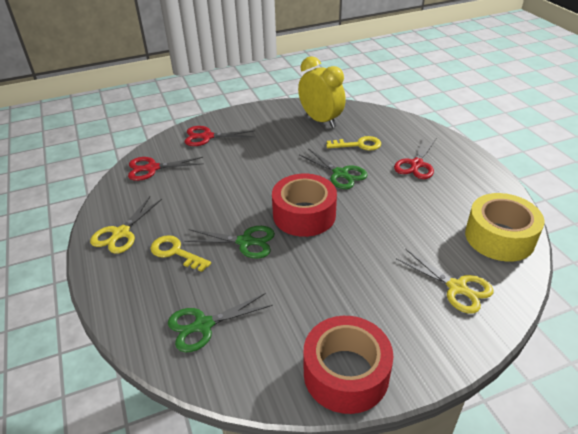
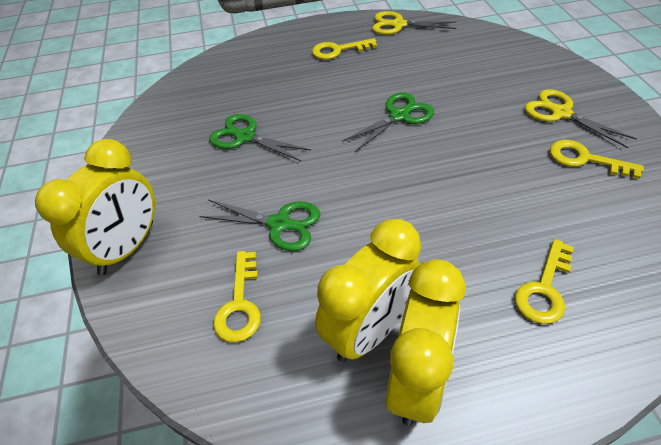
red scissors: 3 -> 0
red tape: 2 -> 0
yellow clock: 1 -> 3
yellow key: 2 -> 4
yellow tape: 1 -> 0

